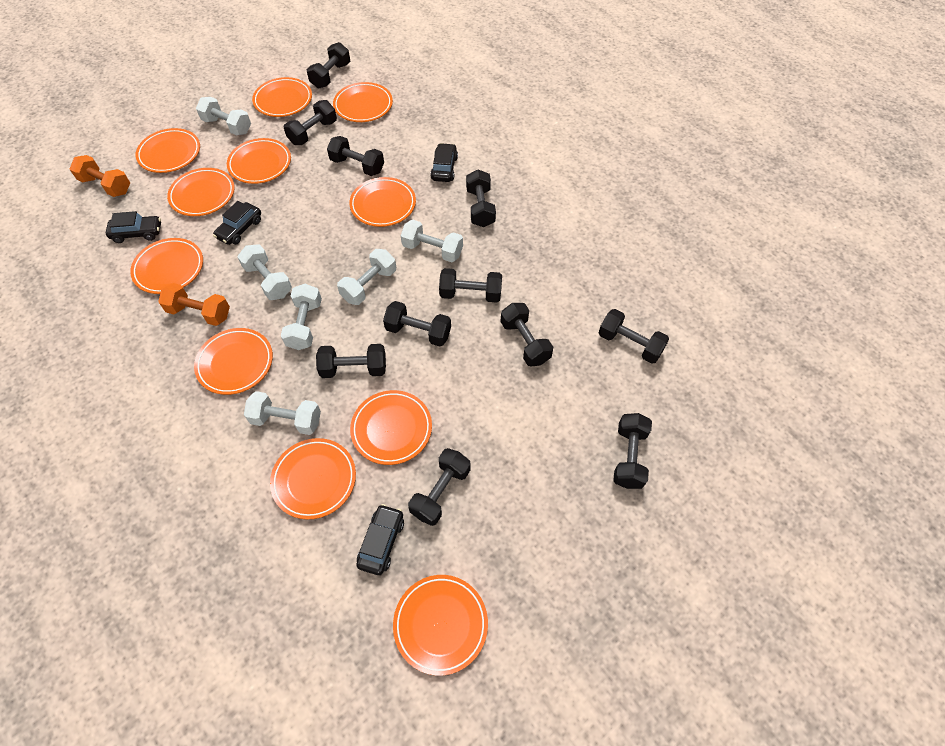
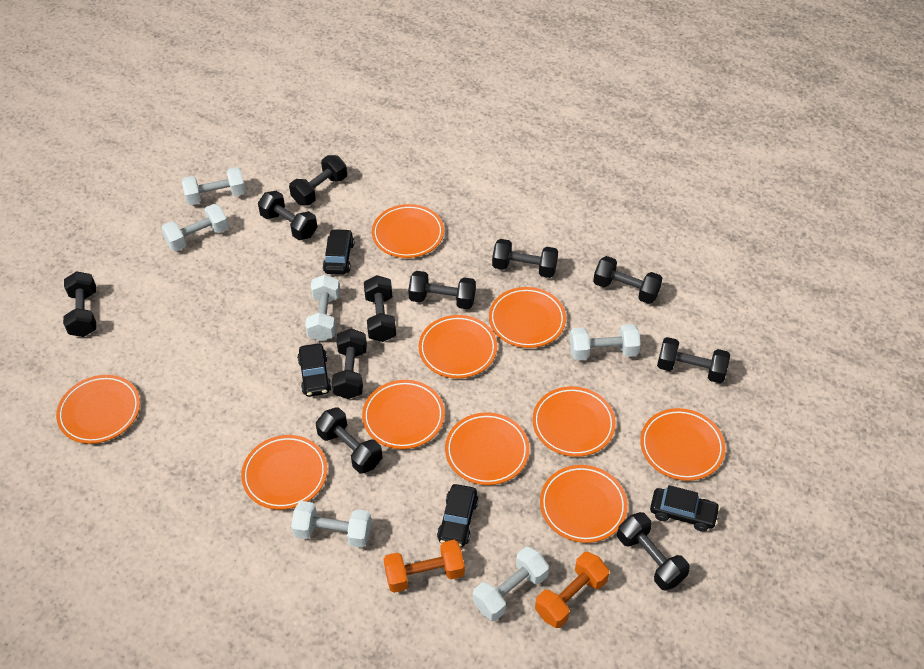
orange plate: 11 -> 10

